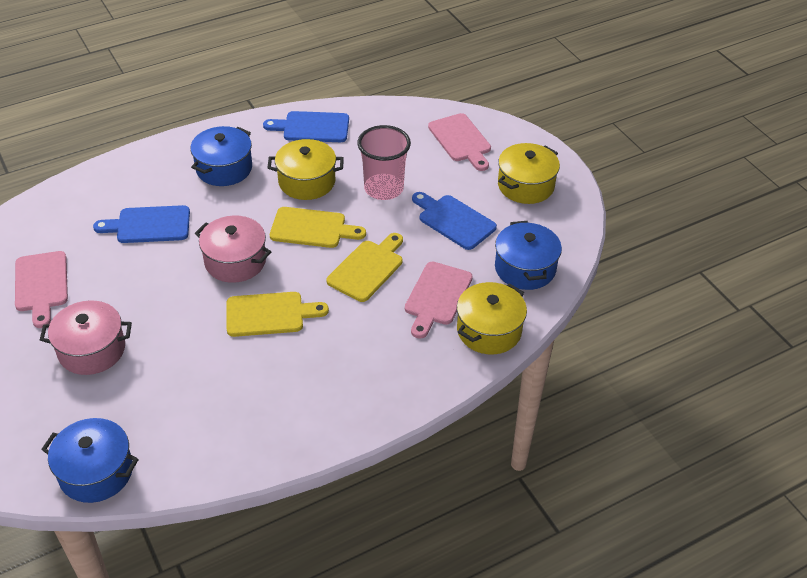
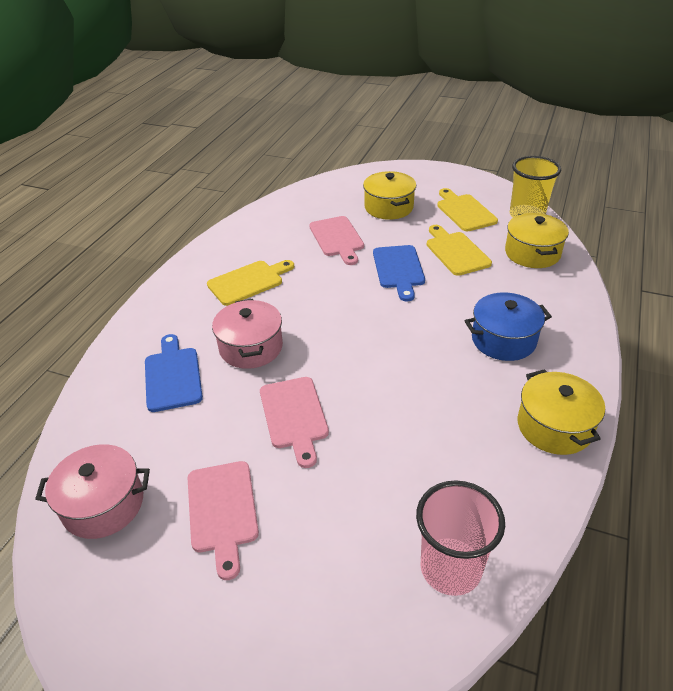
blue cutting board: 3 -> 2
blue pot: 3 -> 1
yellow cup: 0 -> 1

